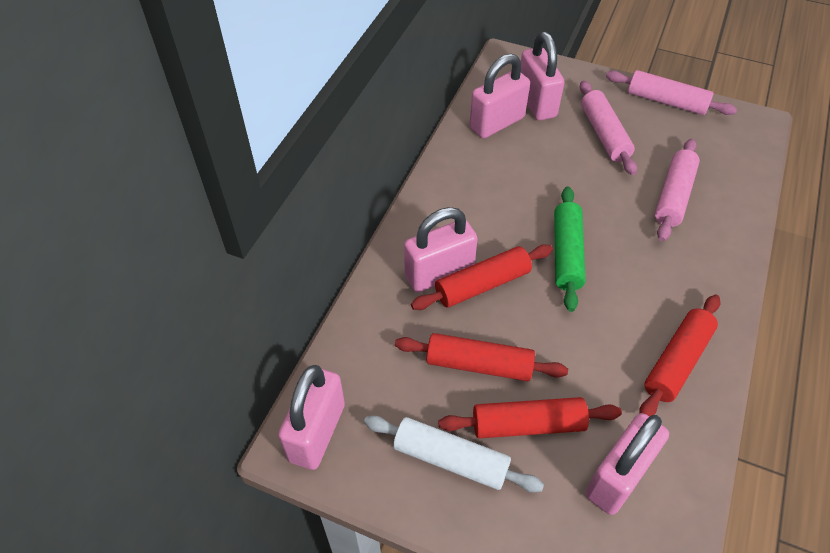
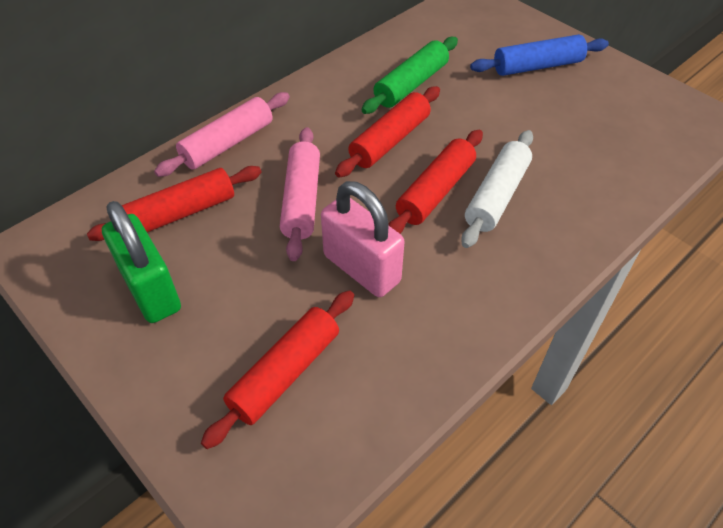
blue rolling pin: 0 -> 1
green padlock: 0 -> 1
pink padlock: 5 -> 1
pink rolling pin: 3 -> 2

